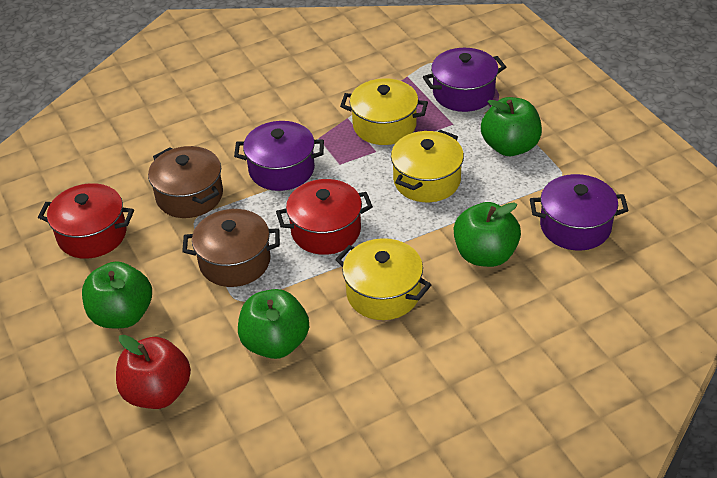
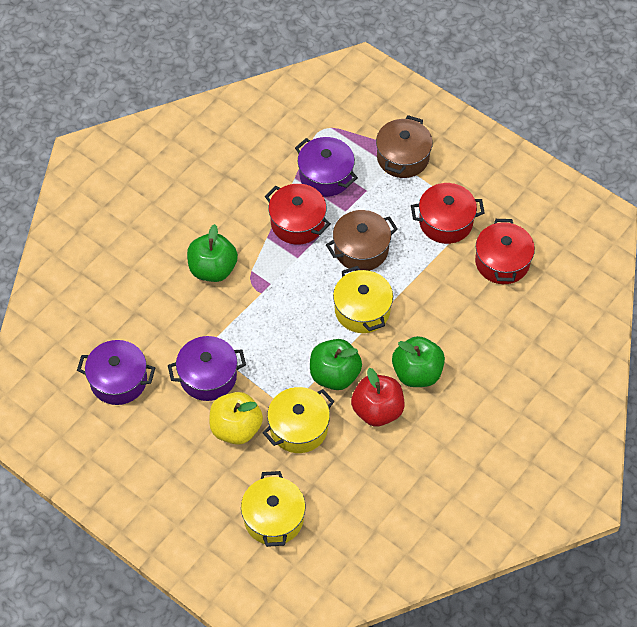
green apple: 4 -> 3
red pot: 2 -> 3
yellow apple: 0 -> 1

